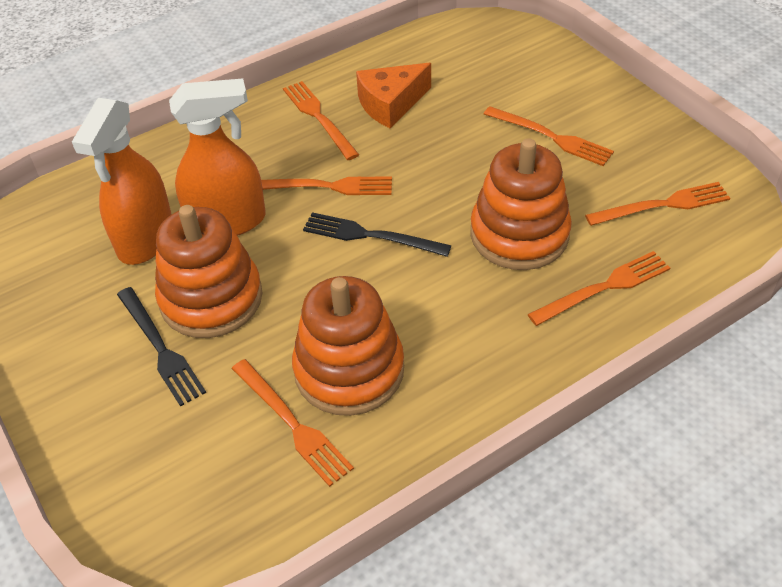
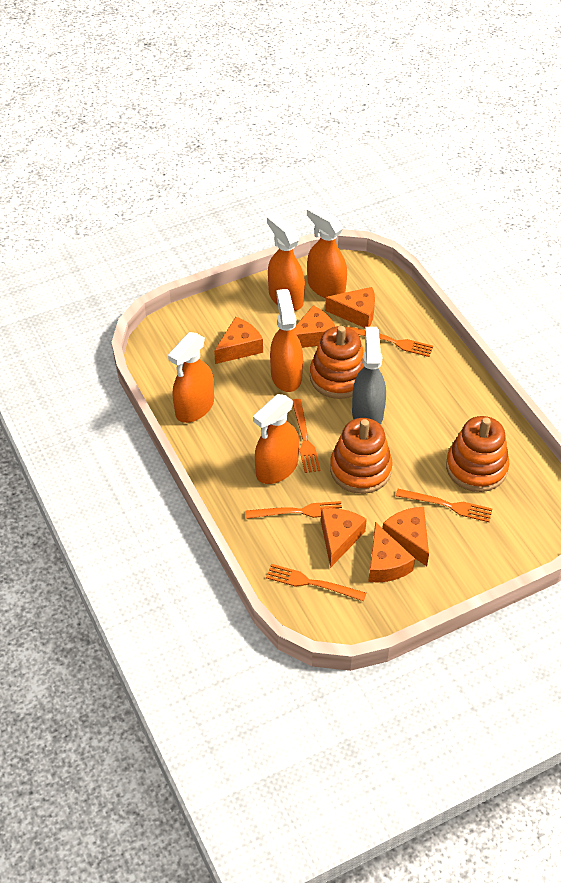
black fork: 2 -> 0
grey spray bottle: 0 -> 1
orange cheese: 1 -> 6
orange fork: 6 -> 5
orange spray bottle: 2 -> 5

